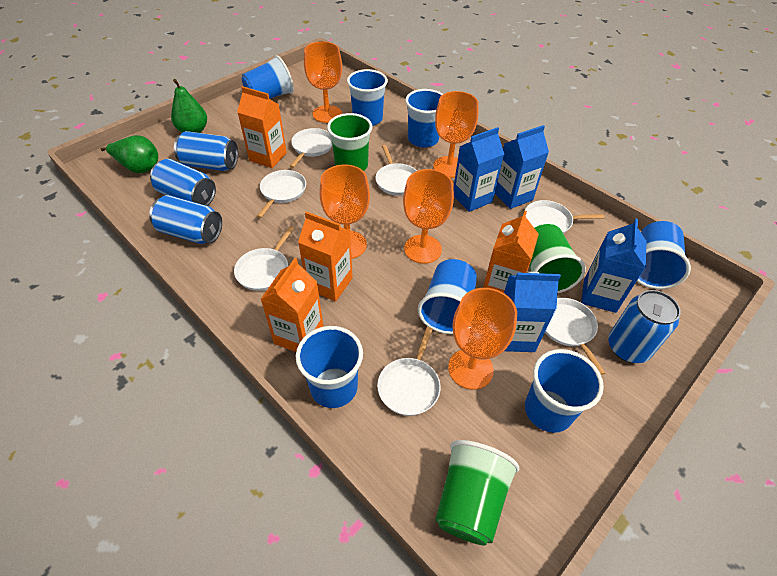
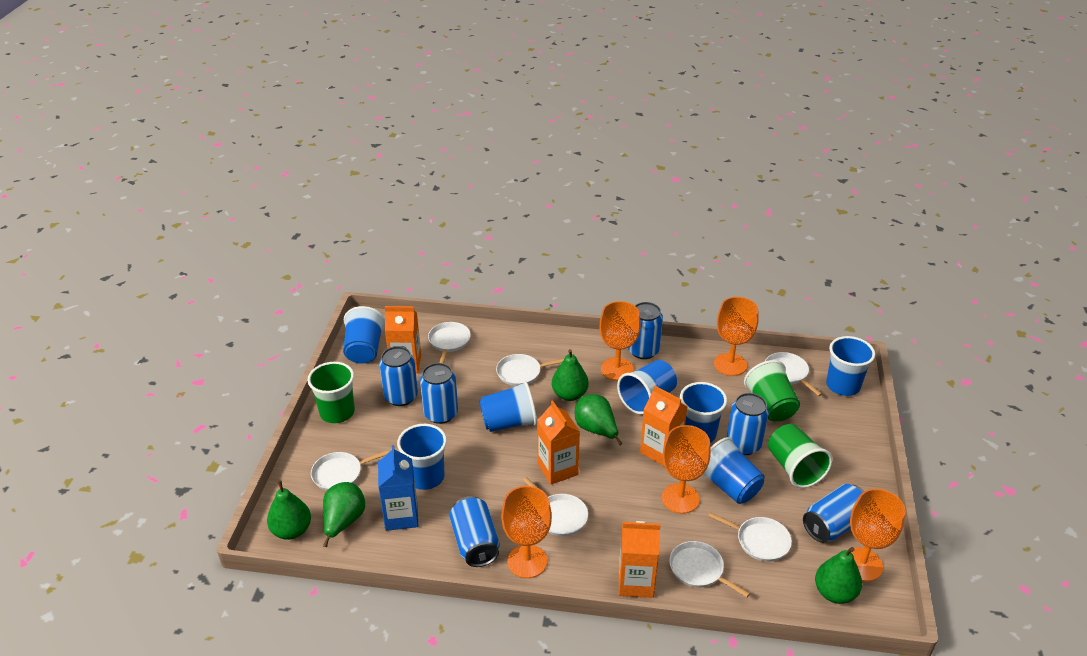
blue can: 4 -> 6
blue carton: 4 -> 1
green pear: 2 -> 5

